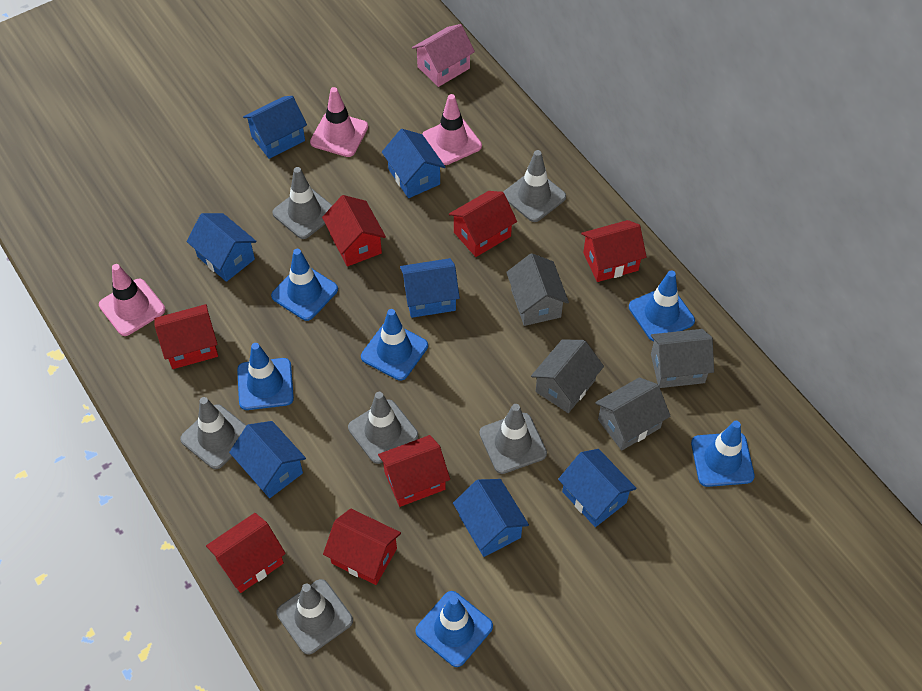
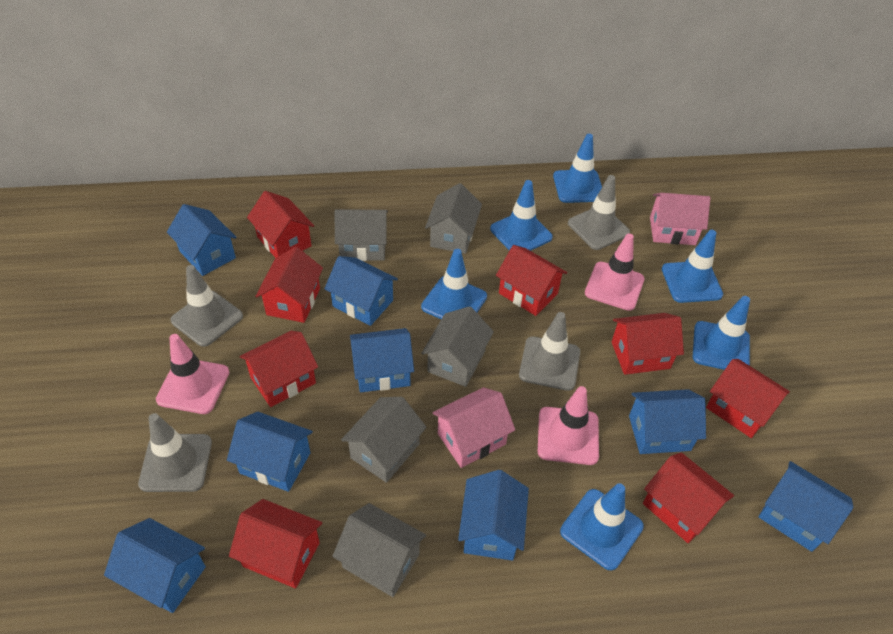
blue house: 7 -> 8
grey house: 4 -> 5
grey traffic cone: 6 -> 4
pink house: 1 -> 2
red house: 7 -> 8

